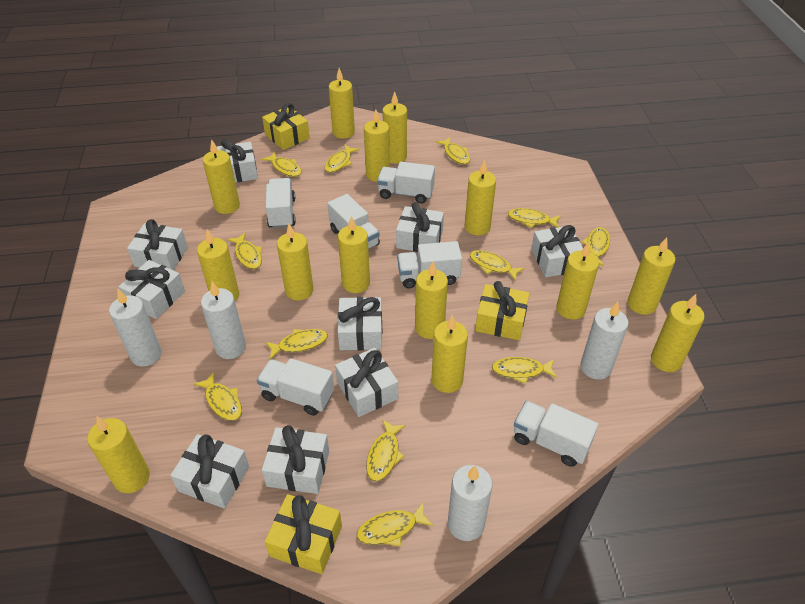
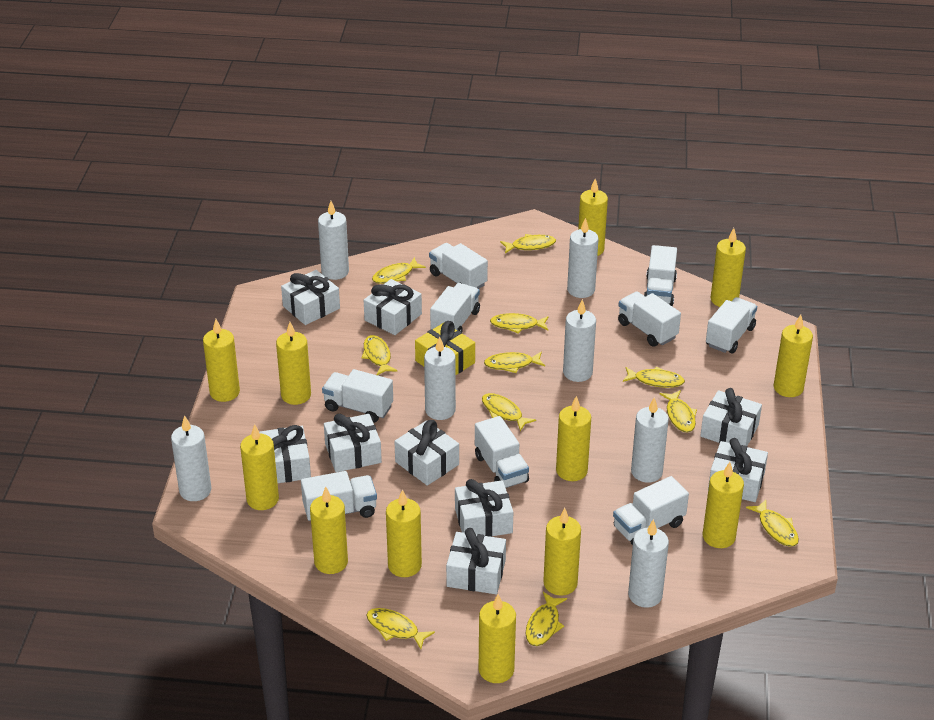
white candle: 4 -> 7
white truck: 6 -> 9
yellow candle: 14 -> 12
yellow fish: 12 -> 11
yellow gift: 3 -> 1

